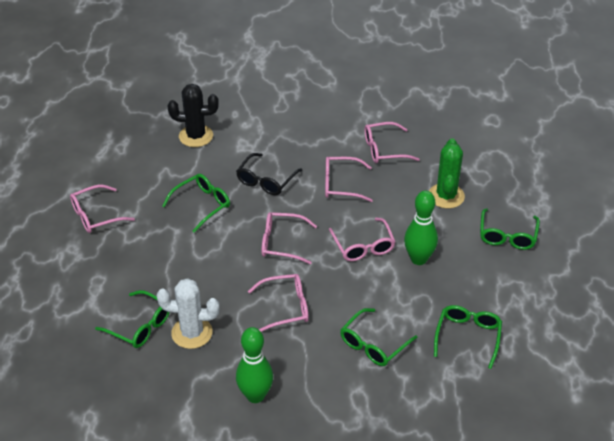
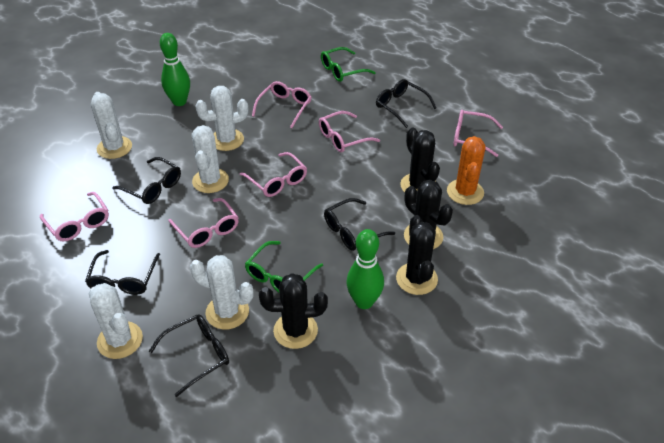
black cactus: 1 -> 4
black glasses: 1 -> 5
green cactus: 1 -> 0
green glasses: 5 -> 2
orange cactus: 0 -> 1
white cactus: 1 -> 5

